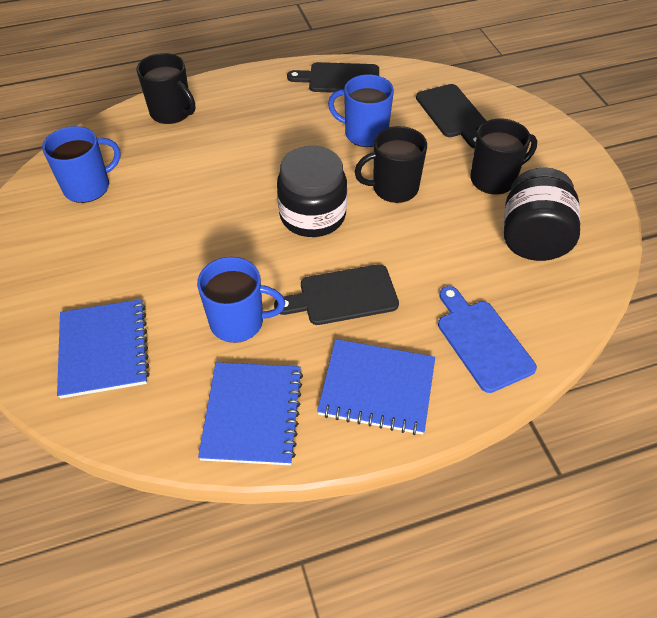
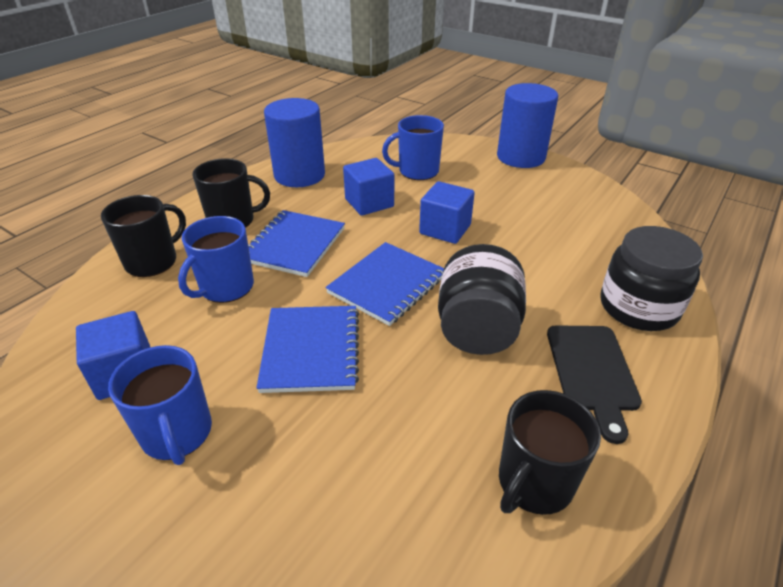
black cutting board: 3 -> 1
blue cube: 0 -> 3
blue cutting board: 1 -> 0
blue cylinder: 0 -> 2

